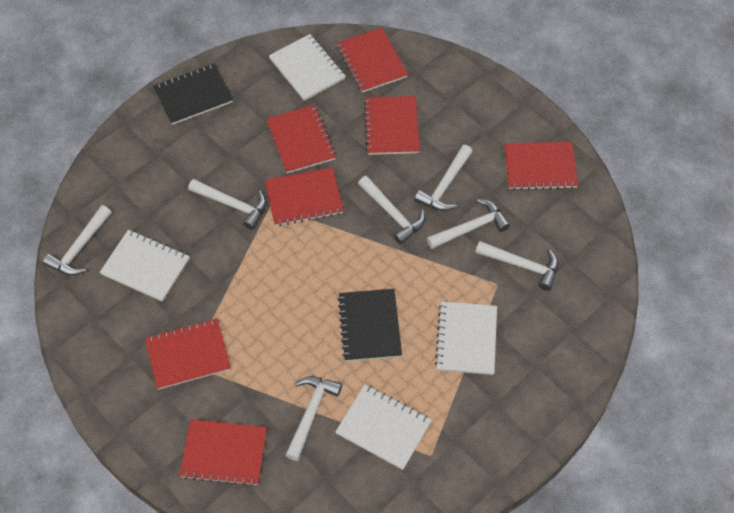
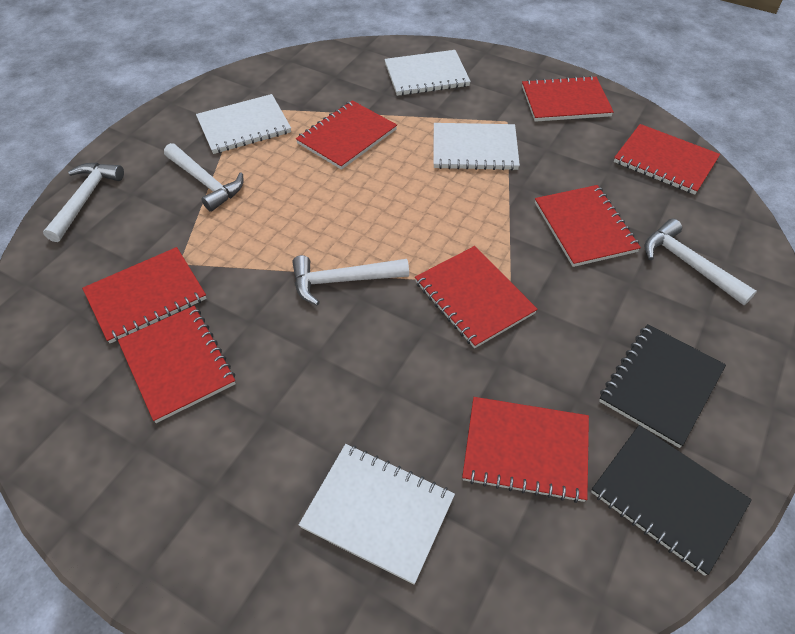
red notebook: 7 -> 8
white hammer: 7 -> 4

